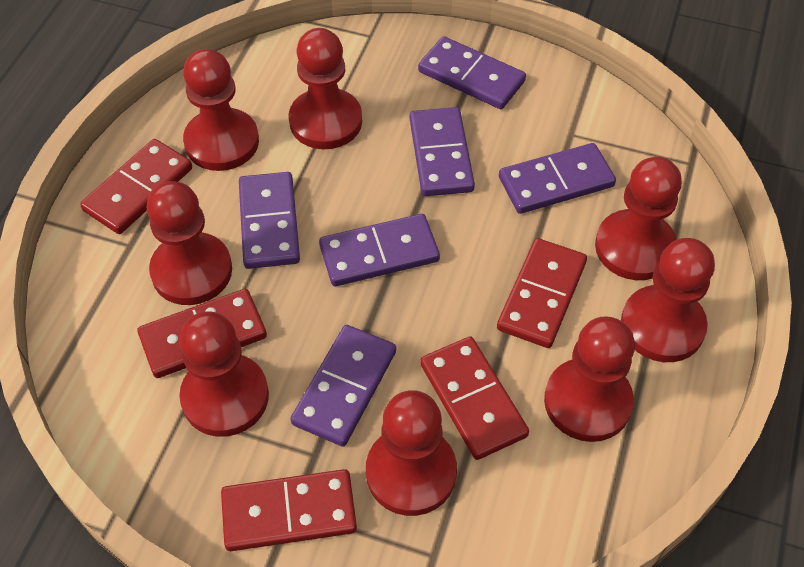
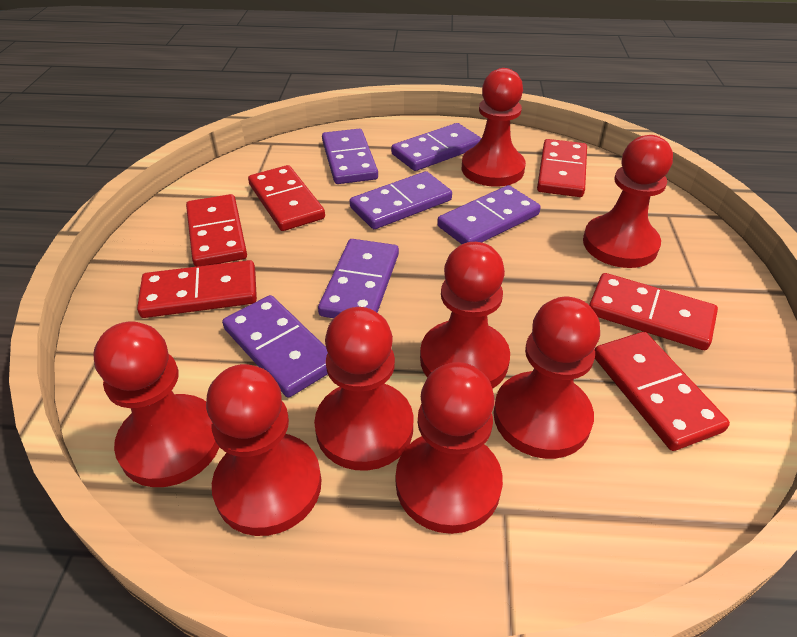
red domino: 5 -> 6

